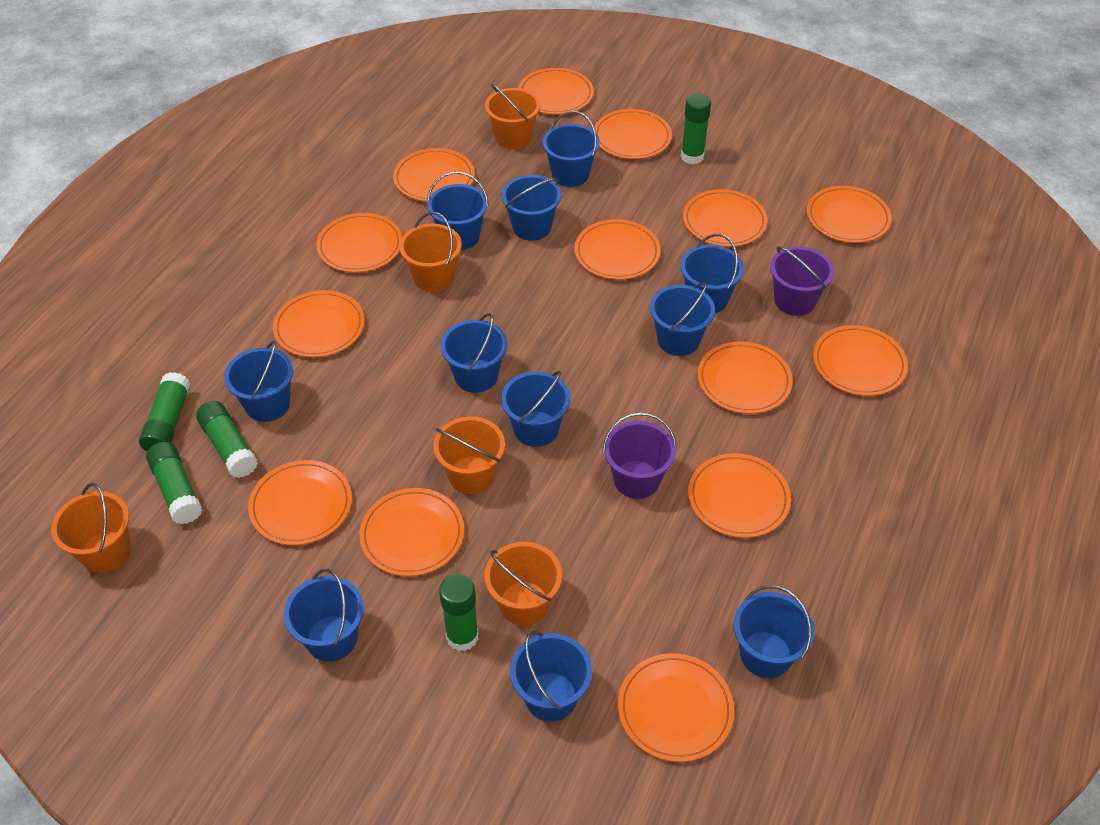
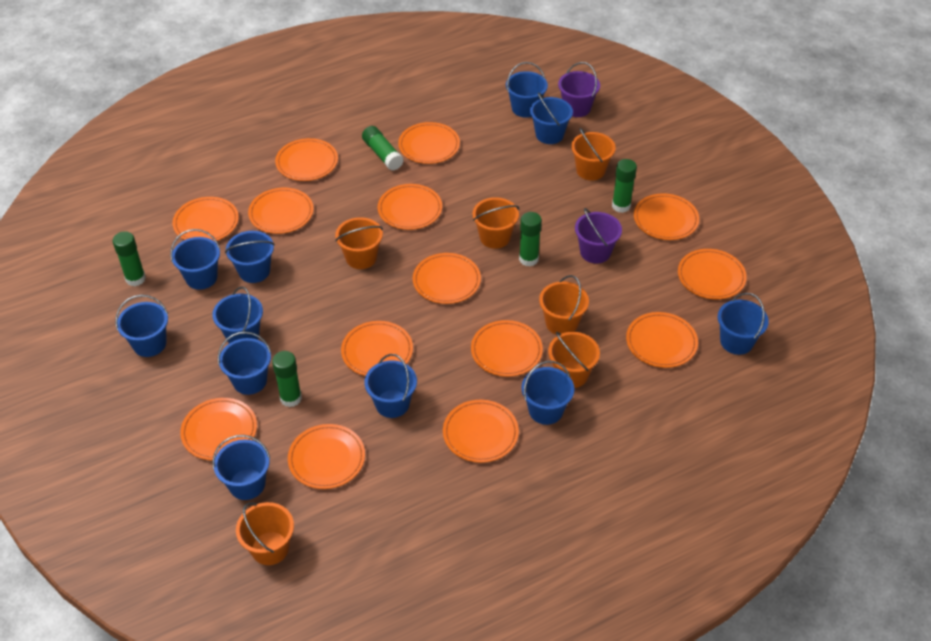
orange bucket: 5 -> 6

